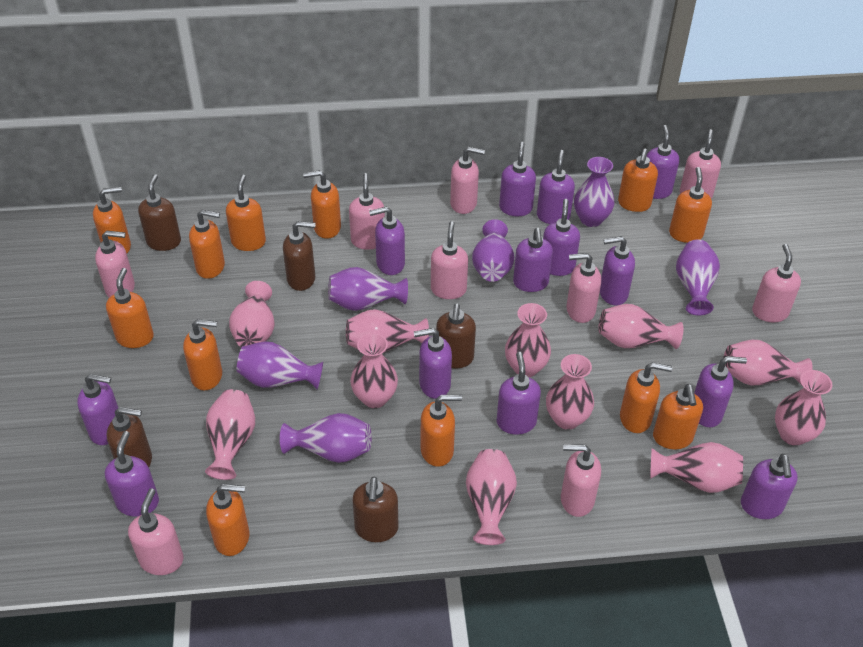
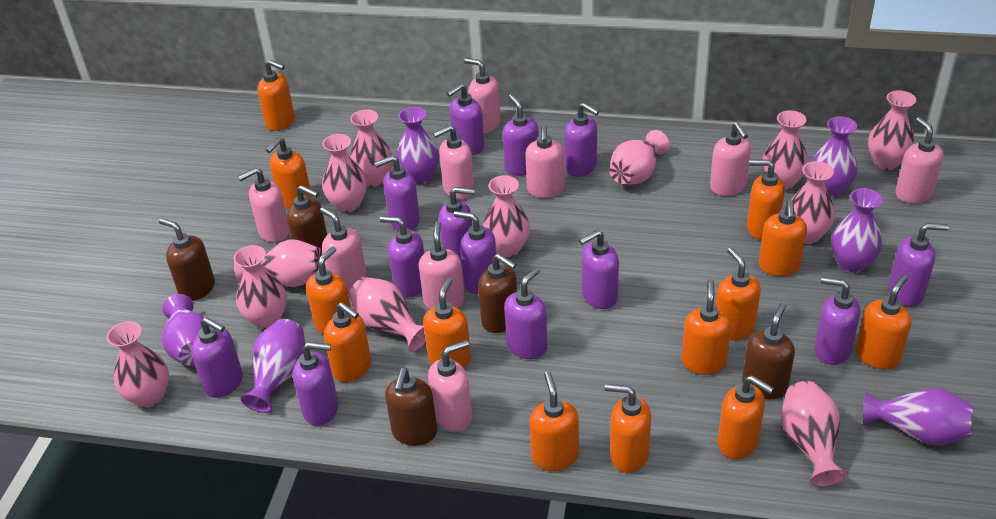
orange soap dispenser: 12 -> 13
pink vase: 11 -> 12

